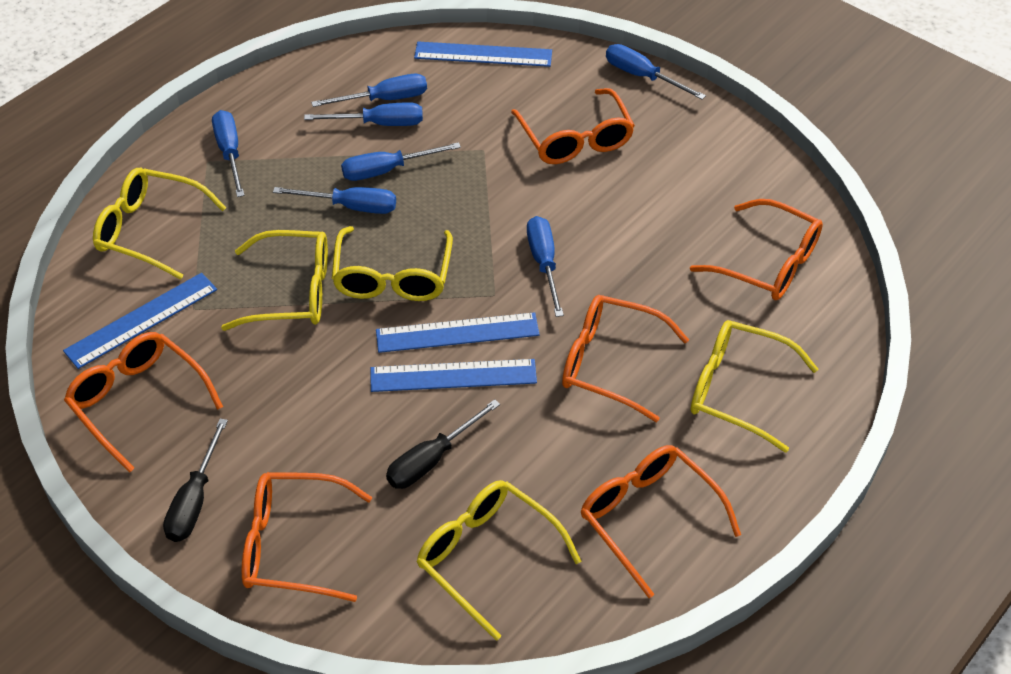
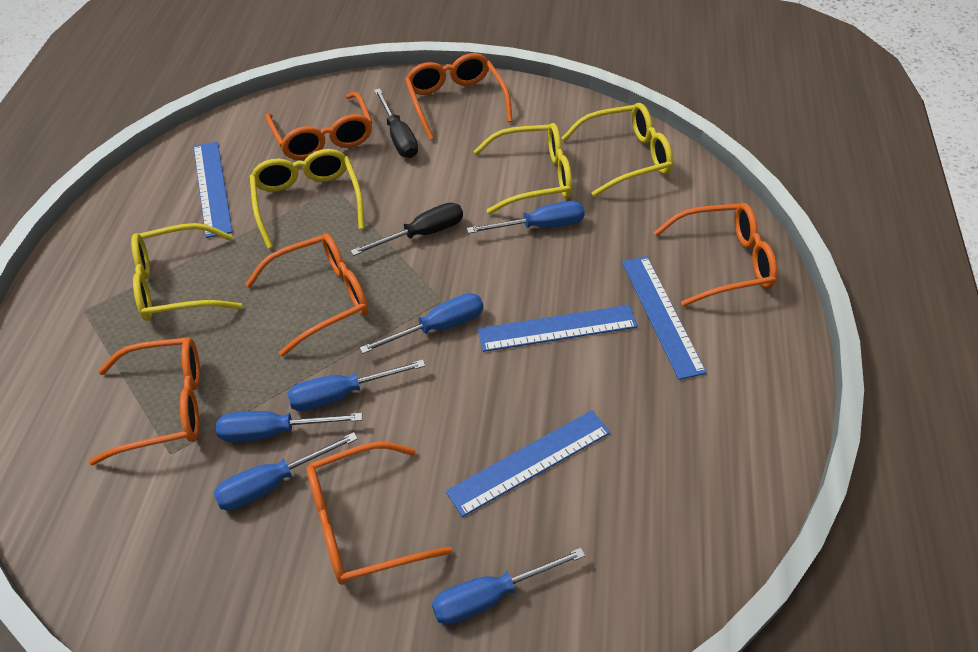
blue screwdriver: 7 -> 6
yellow glasses: 5 -> 4

